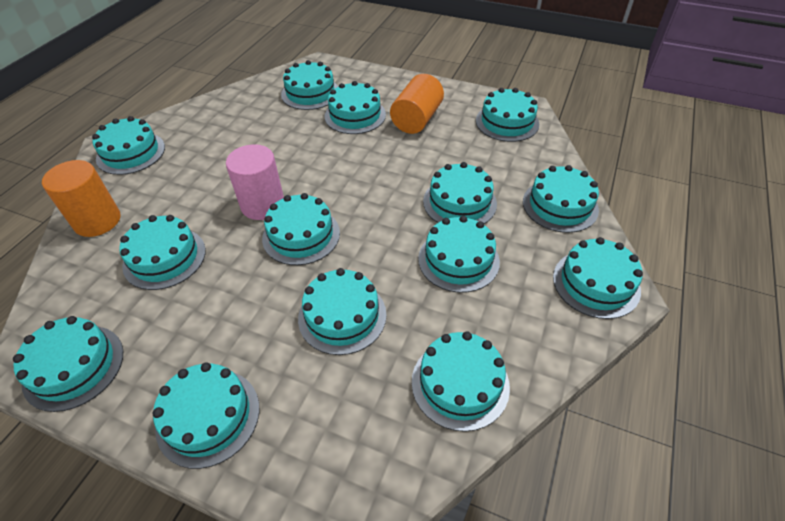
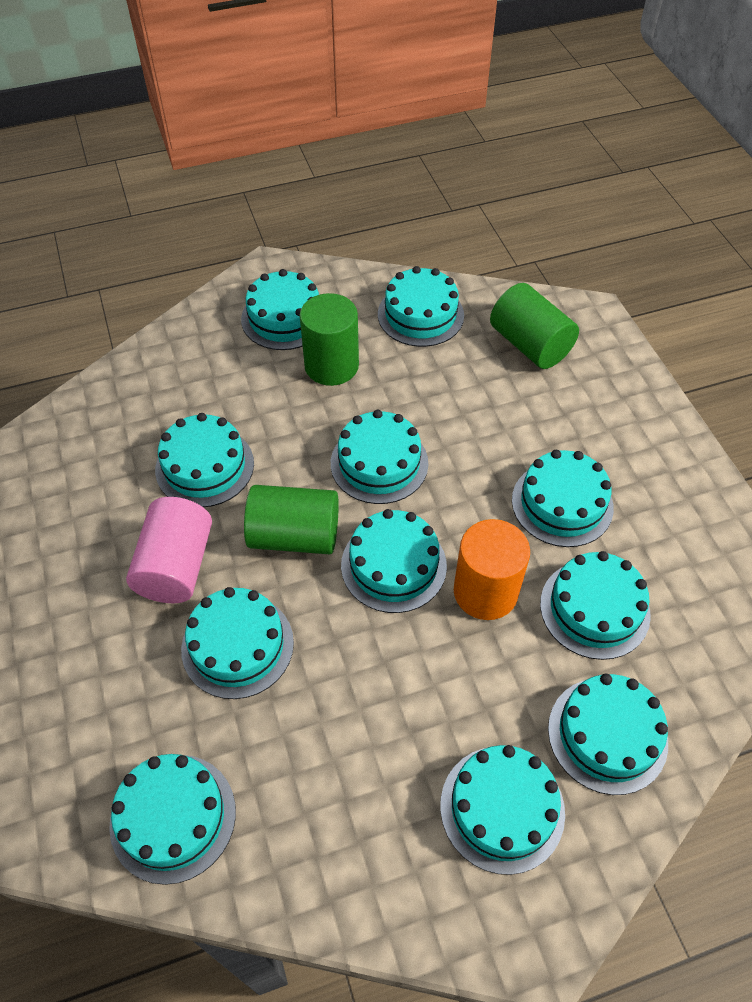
green cylinder: 0 -> 3
orange cylinder: 2 -> 1
turquoise cake: 14 -> 11

